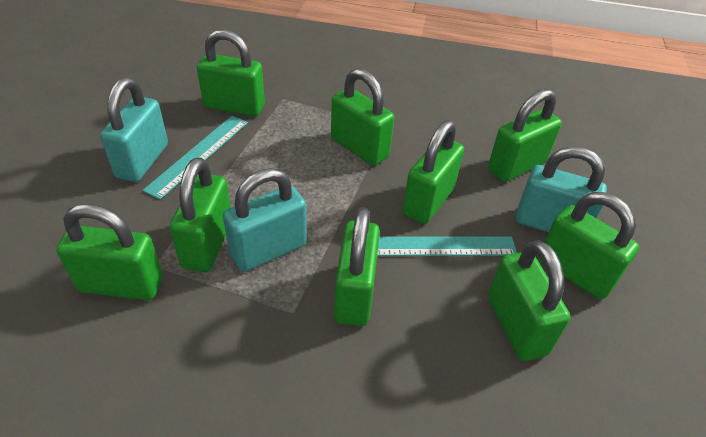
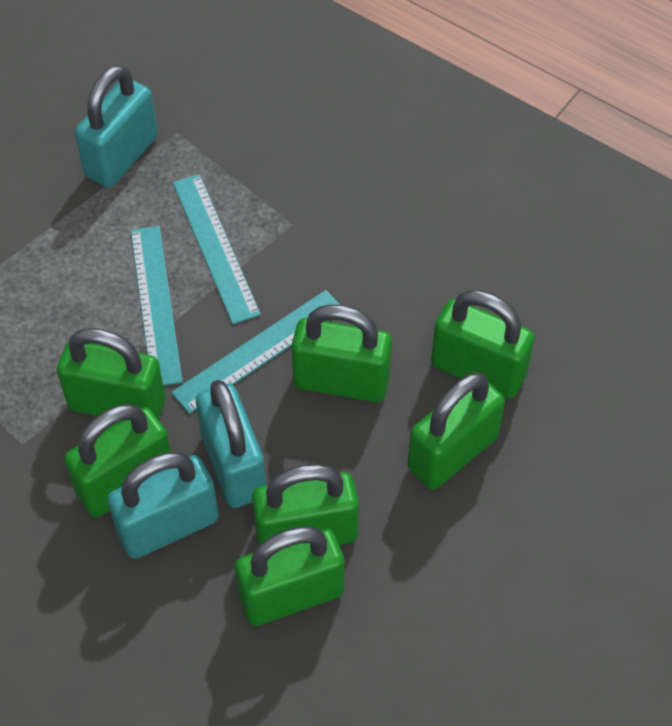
green padlock: 9 -> 7
turquoise ruler: 2 -> 3

